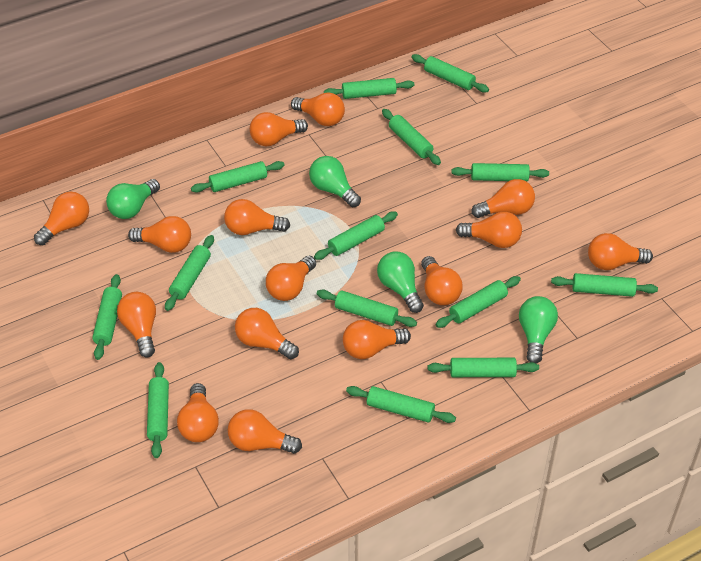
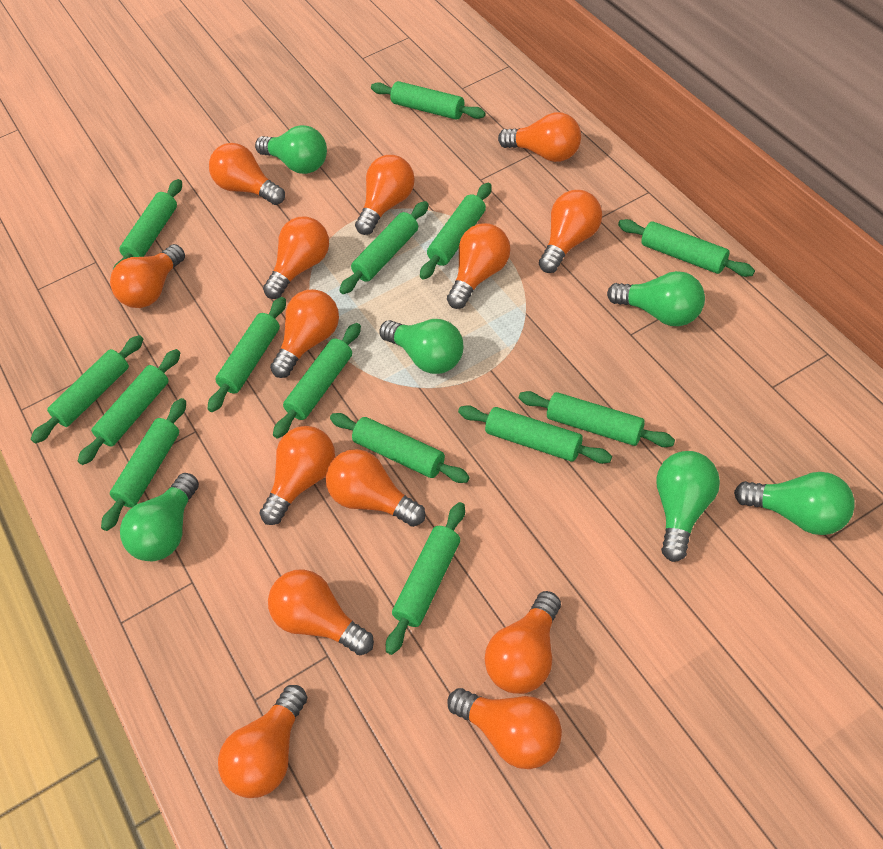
green light bulb: 4 -> 6
orange light bulb: 15 -> 14

